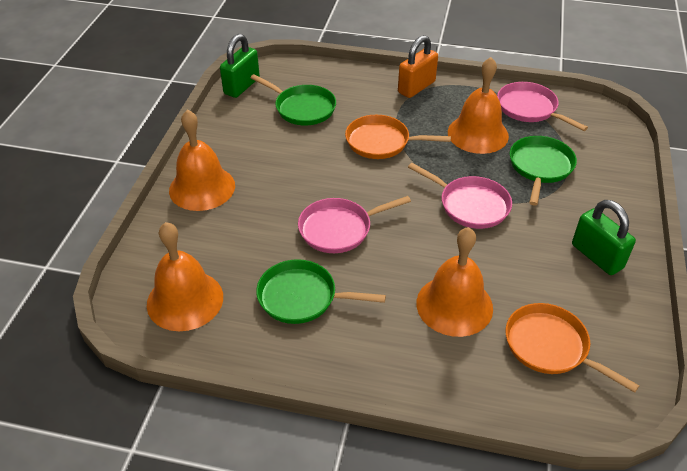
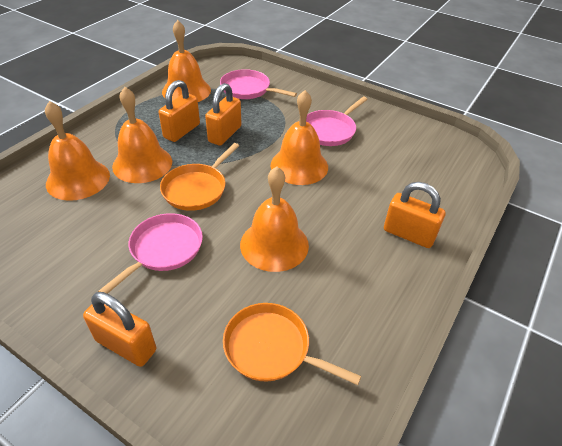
green padlock: 2 -> 0
green pan: 3 -> 0
orange bell: 4 -> 5
orange padlock: 1 -> 4

